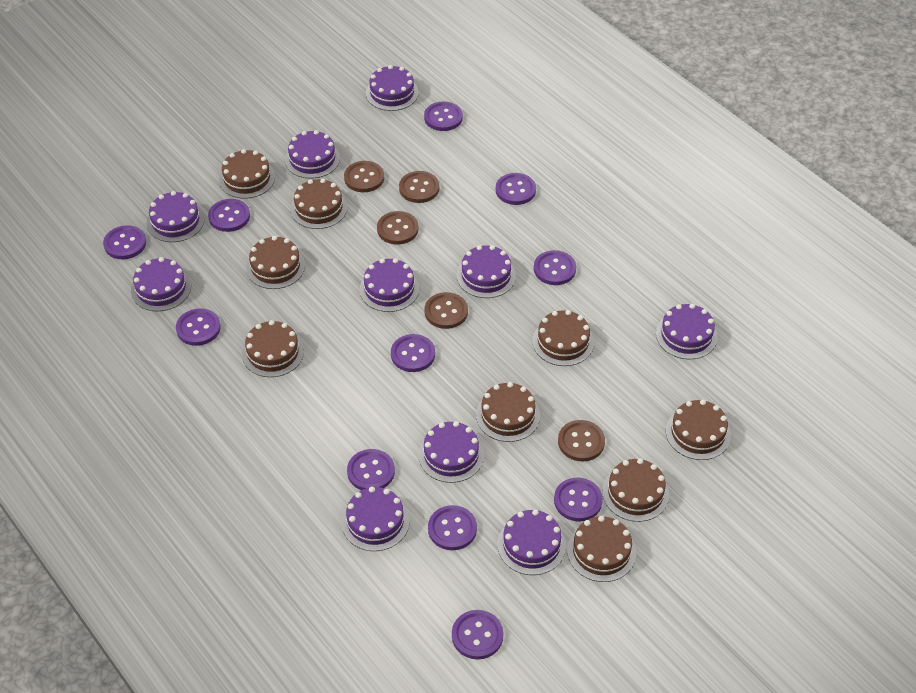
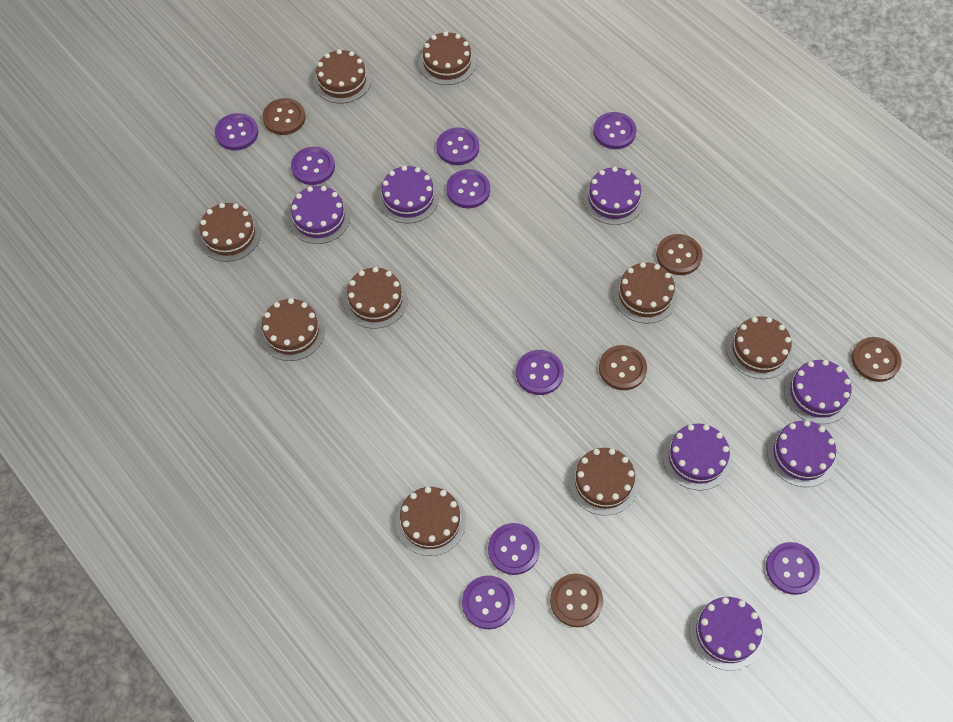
purple button: 11 -> 9
purple cake: 10 -> 7

